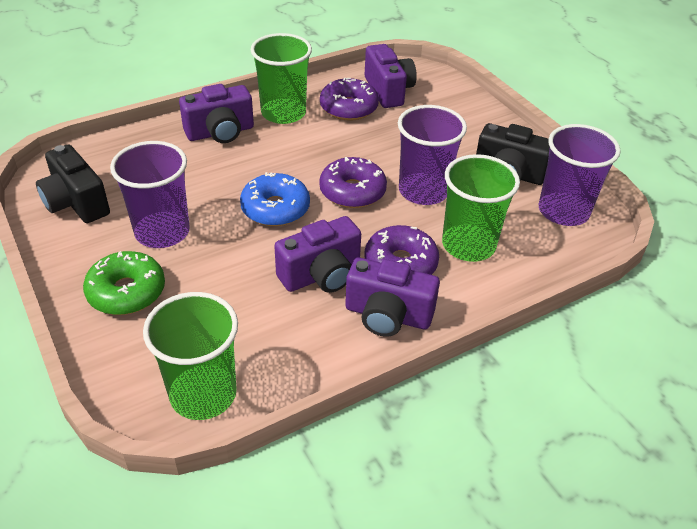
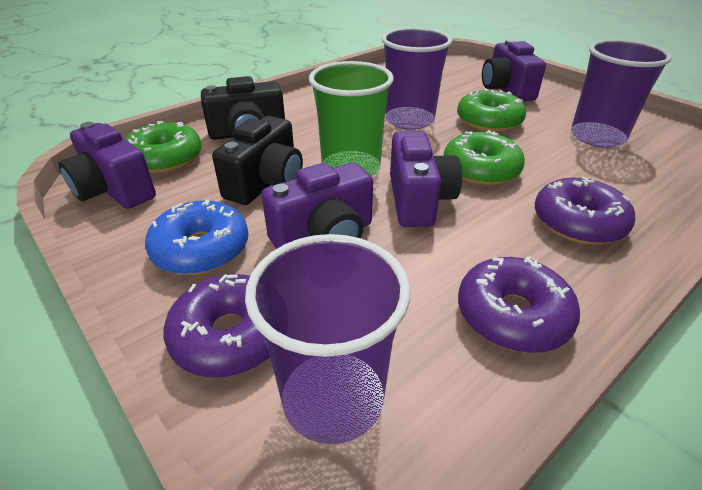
green cup: 3 -> 1
green donut: 1 -> 3

